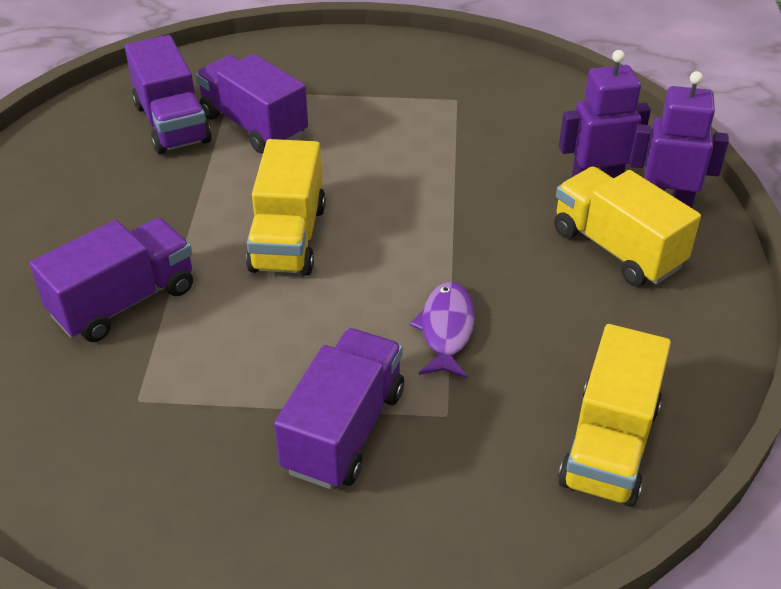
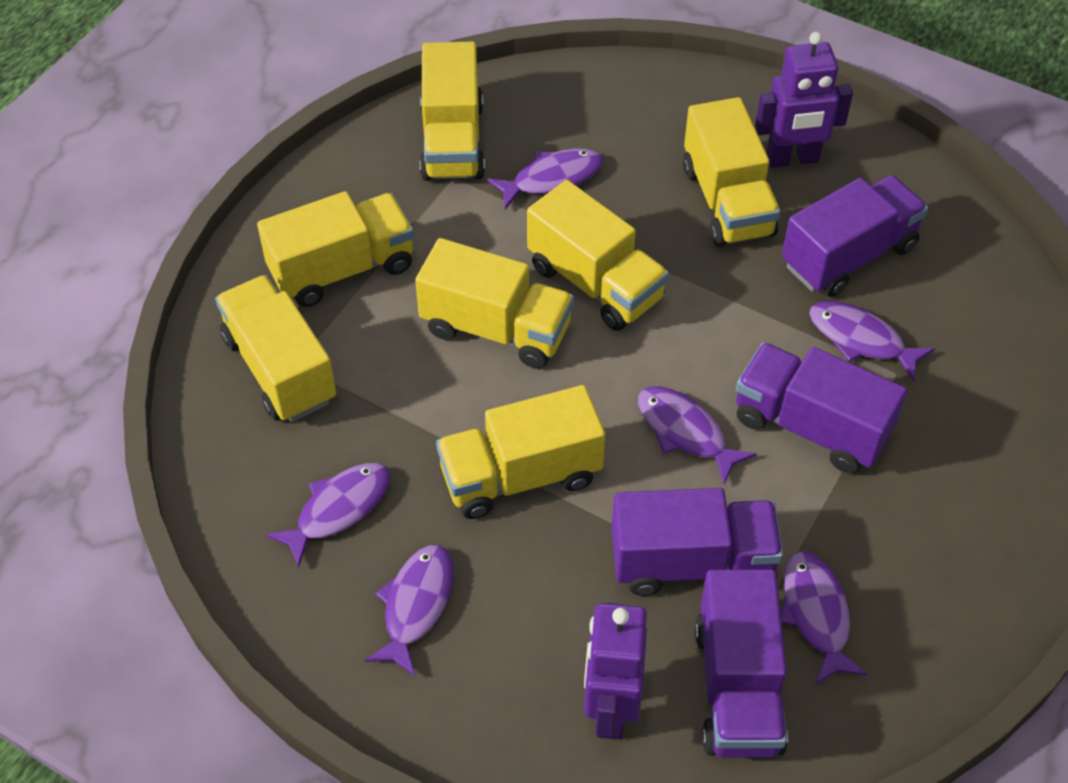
purple fish: 1 -> 6
yellow truck: 3 -> 7

